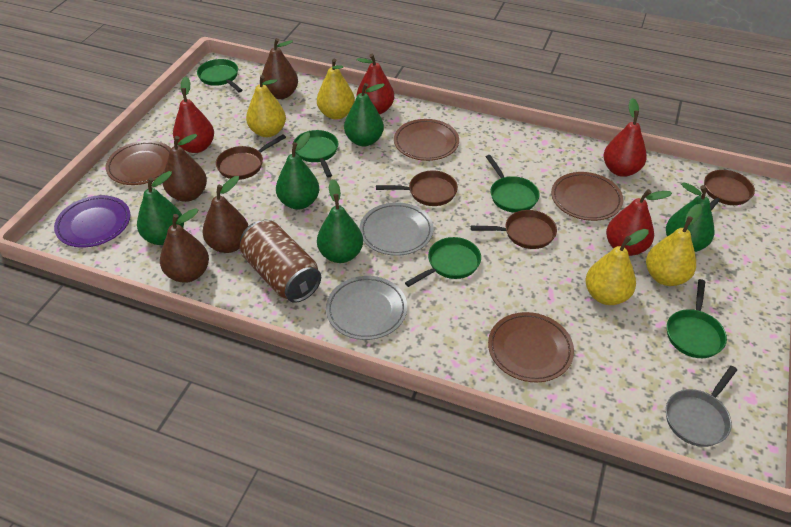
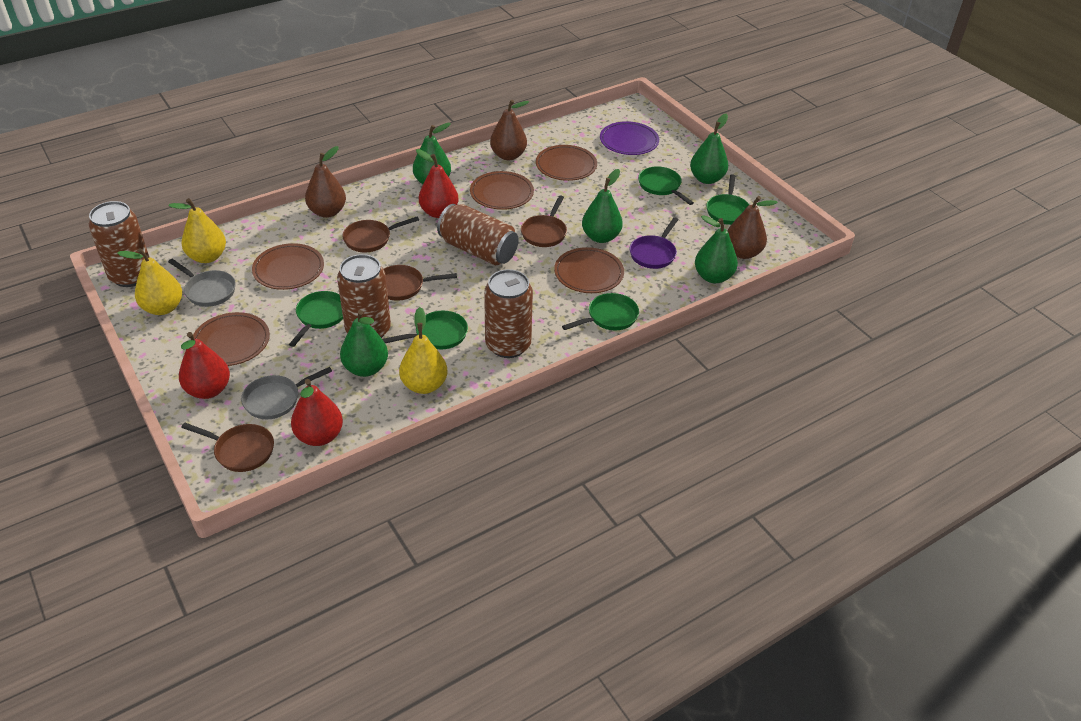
brown can: 1 -> 4
brown pear: 4 -> 3
brown plate: 4 -> 5
grey pan: 1 -> 2
grey plate: 2 -> 0
purple pan: 0 -> 1
red pear: 4 -> 3
yellow pear: 4 -> 3

